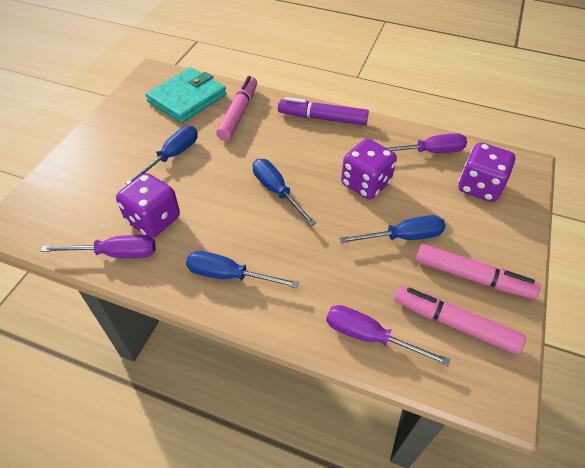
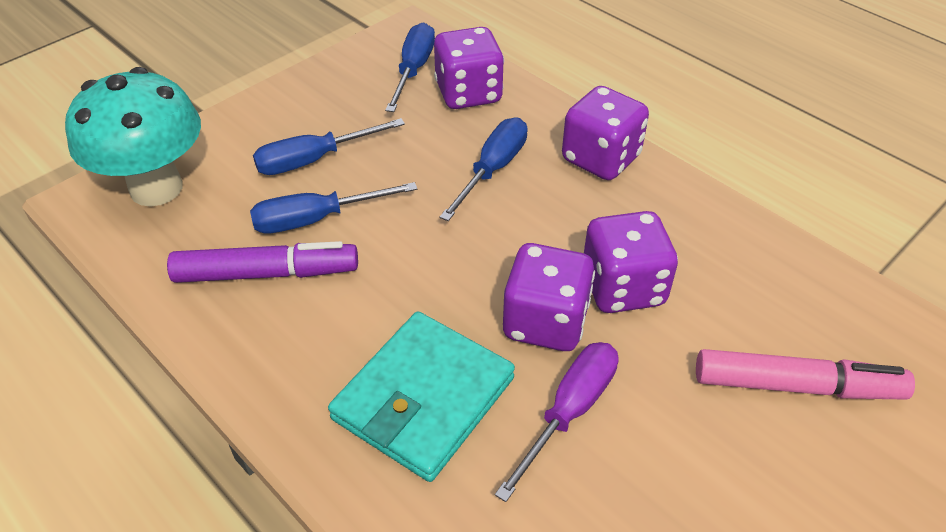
pink marker: 3 -> 1
purple dice: 3 -> 4
purple screwdriver: 3 -> 1
turquoise mushroom: 0 -> 1

